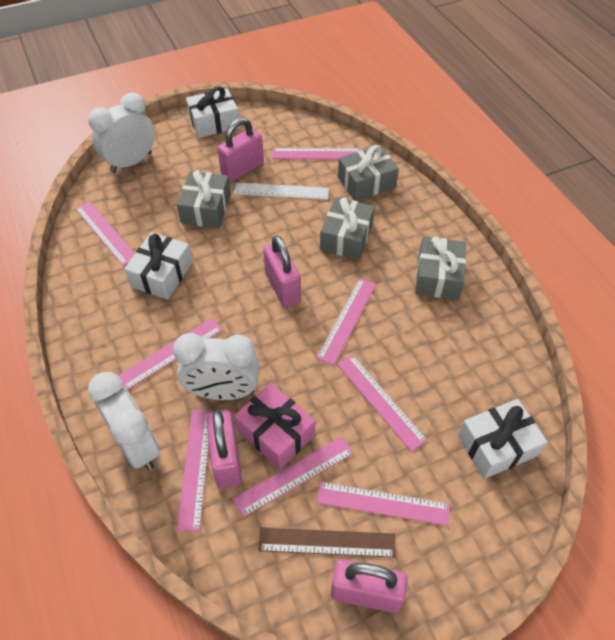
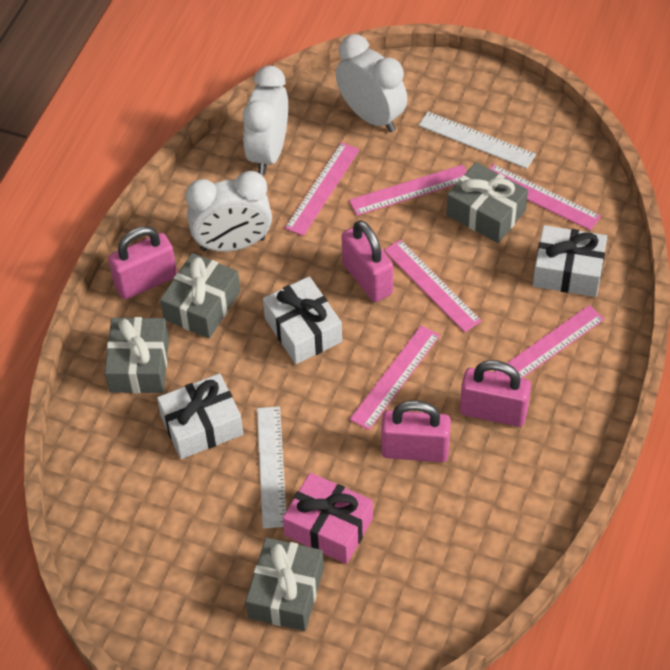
brown ruler: 1 -> 0
pink ruler: 8 -> 6
white ruler: 1 -> 2

